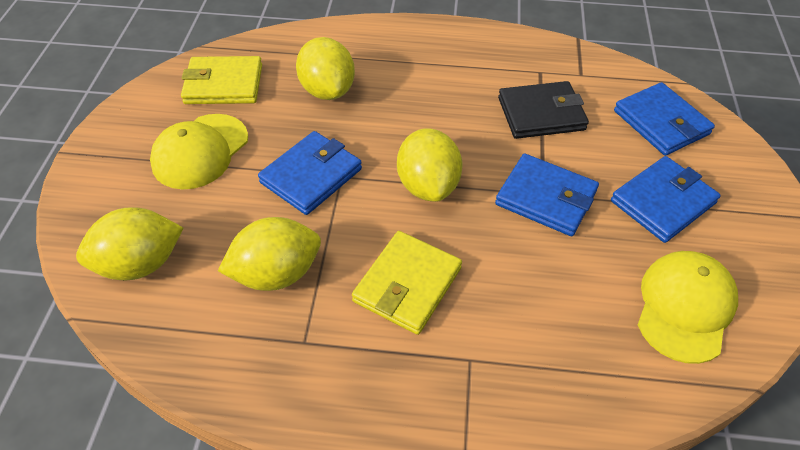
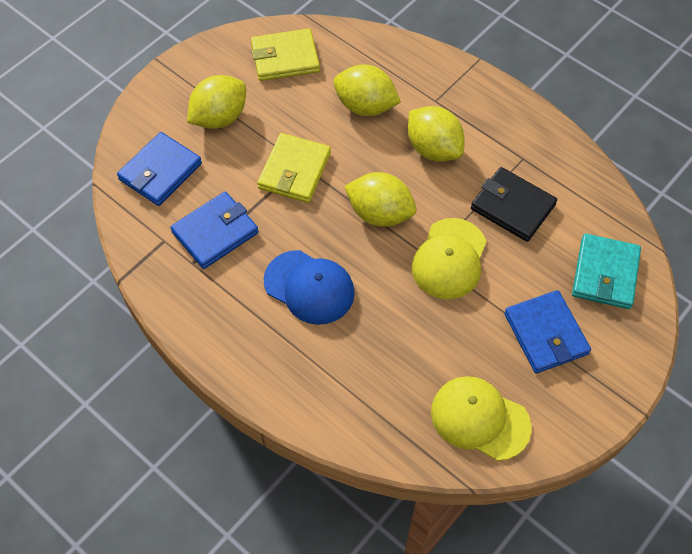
blue cap: 0 -> 1
blue wallet: 4 -> 3
turquoise wallet: 0 -> 1

